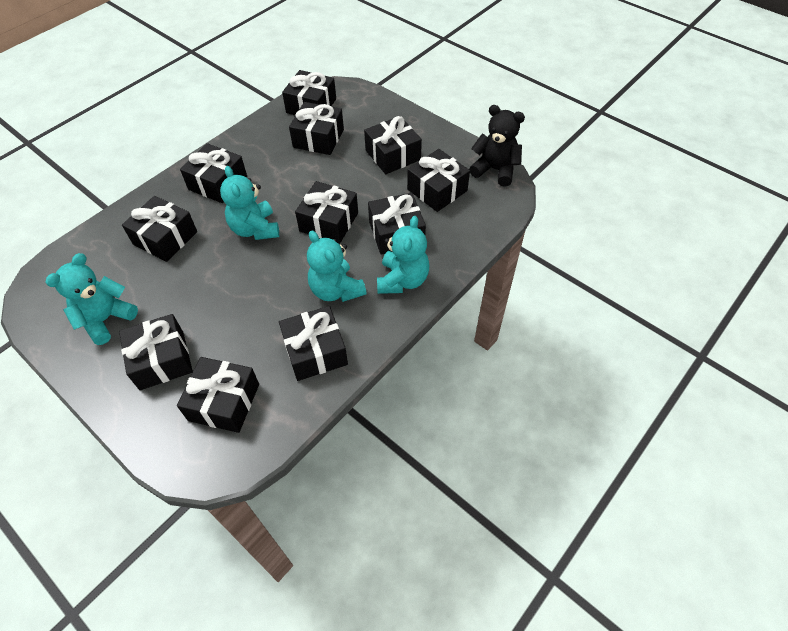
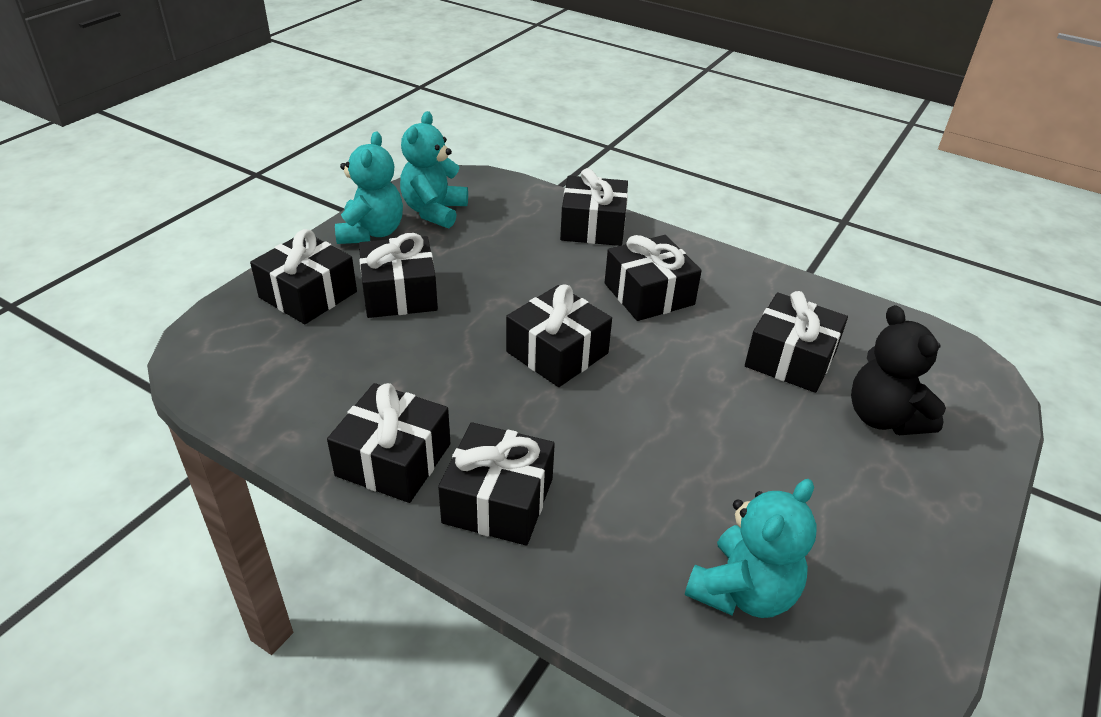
black gift: 11 -> 8
turquoise teddy bear: 4 -> 3

